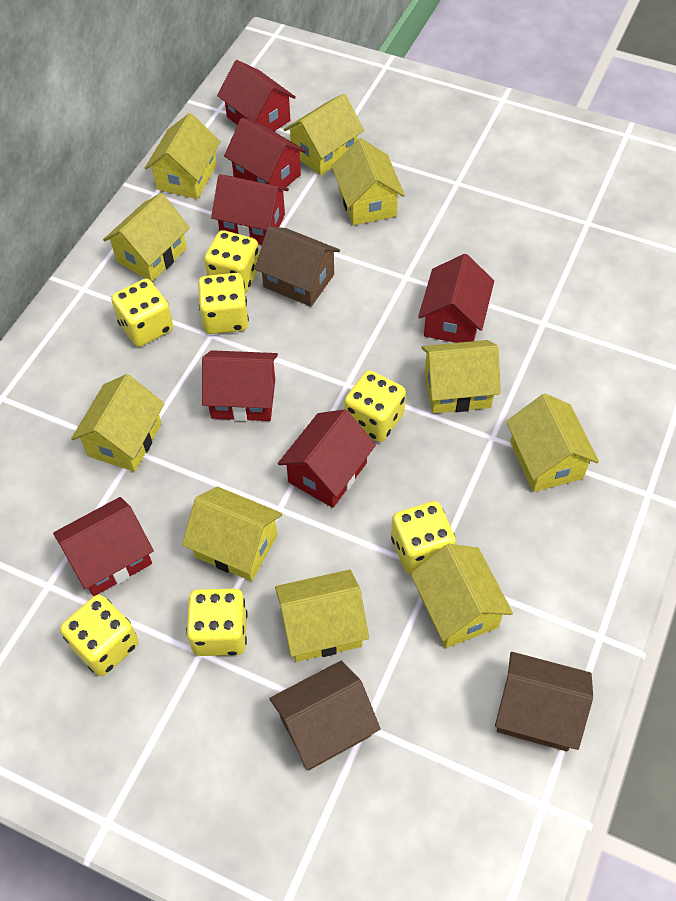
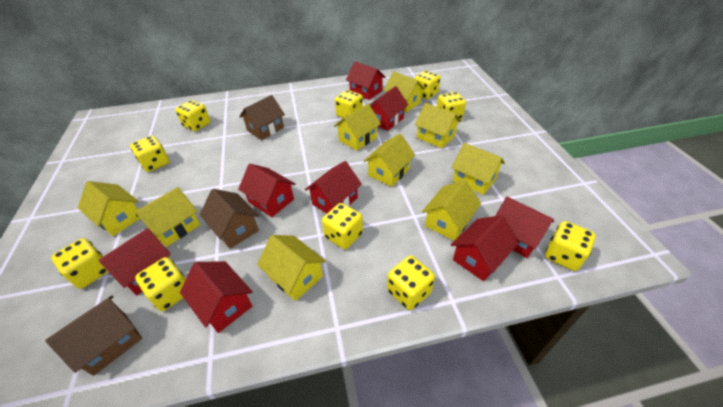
red house: 7 -> 8
yellow dice: 7 -> 10
yellow house: 10 -> 9

